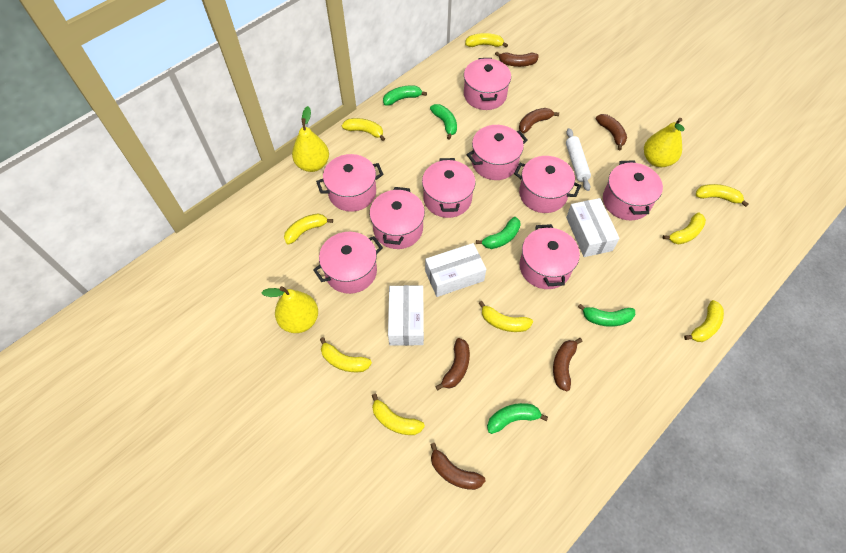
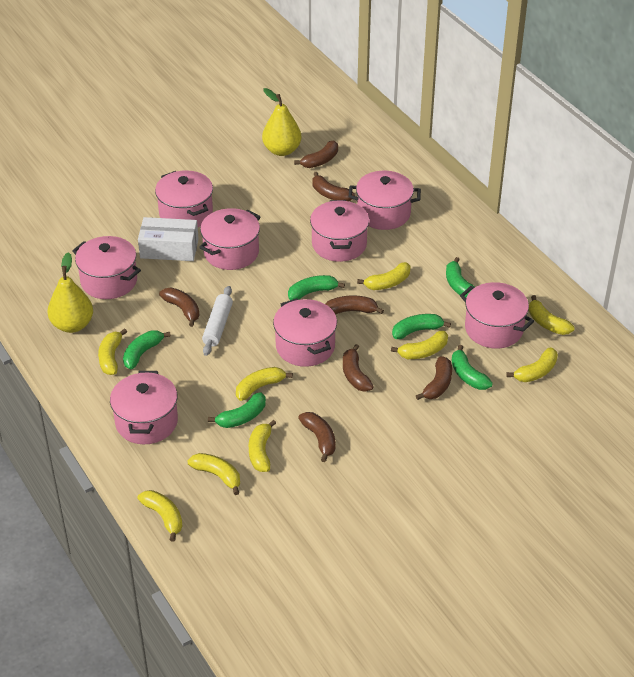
brown banana: 6 -> 7
green banana: 5 -> 6
pink pot: 9 -> 8
white box: 3 -> 1
yellow pear: 3 -> 2

